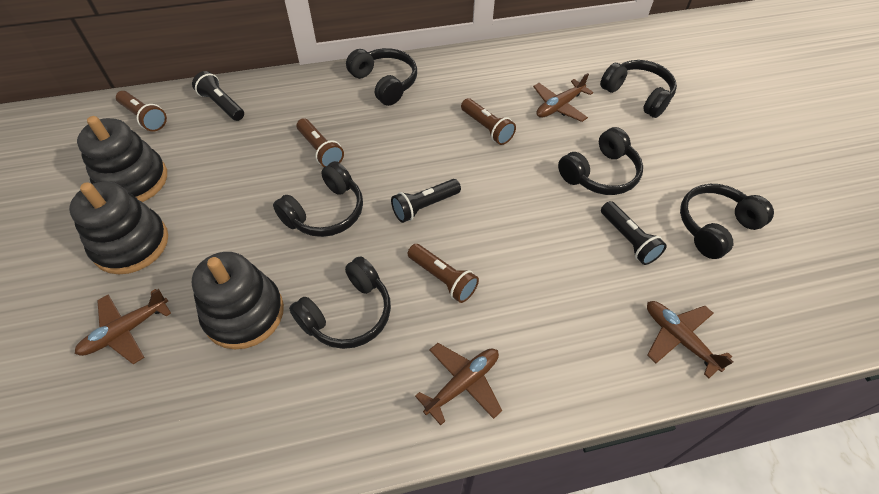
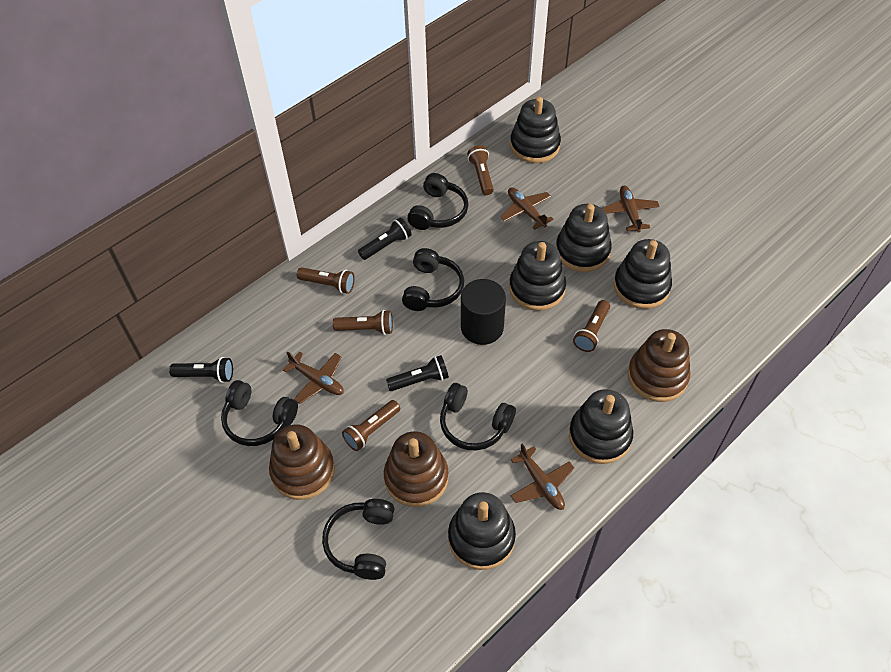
black cylinder: 0 -> 1
black headphones: 6 -> 5
black stacking toy: 3 -> 6
brown flashlight: 4 -> 5
brown stacking toy: 0 -> 3

